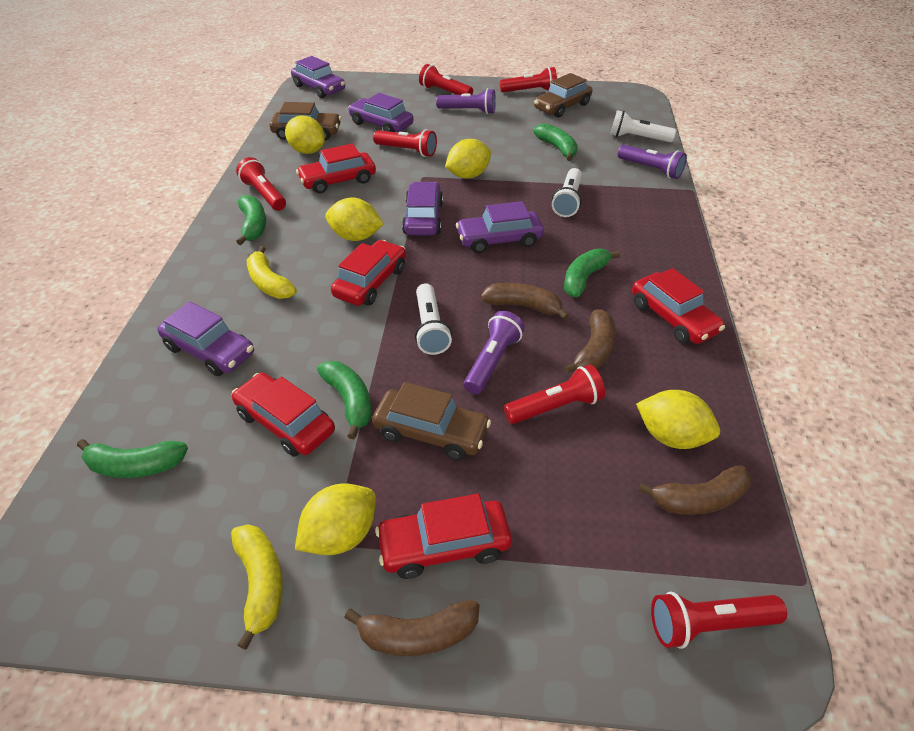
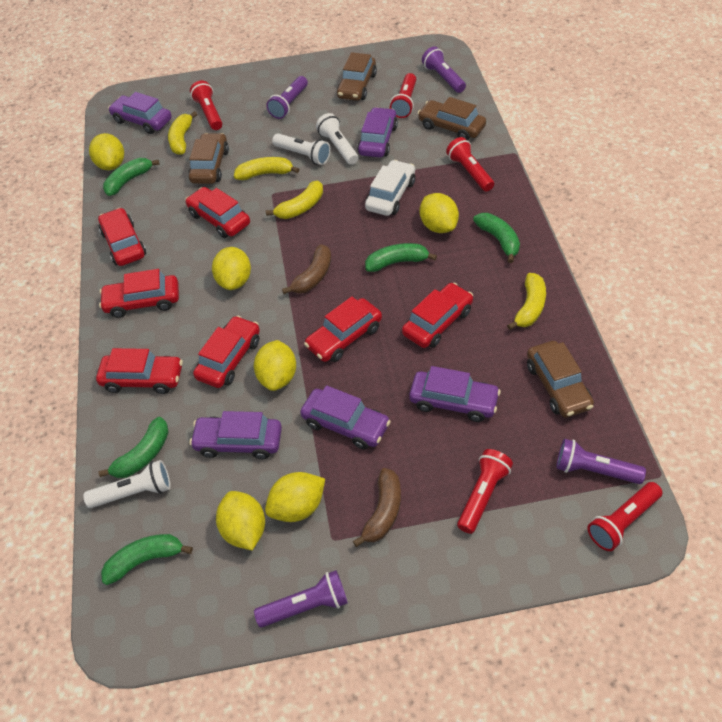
brown banana: 4 -> 2
brown car: 3 -> 4
purple flashlight: 3 -> 4
red car: 5 -> 7
red flashlight: 6 -> 5
white car: 0 -> 1
yellow banana: 2 -> 4
yellow lemon: 5 -> 6

